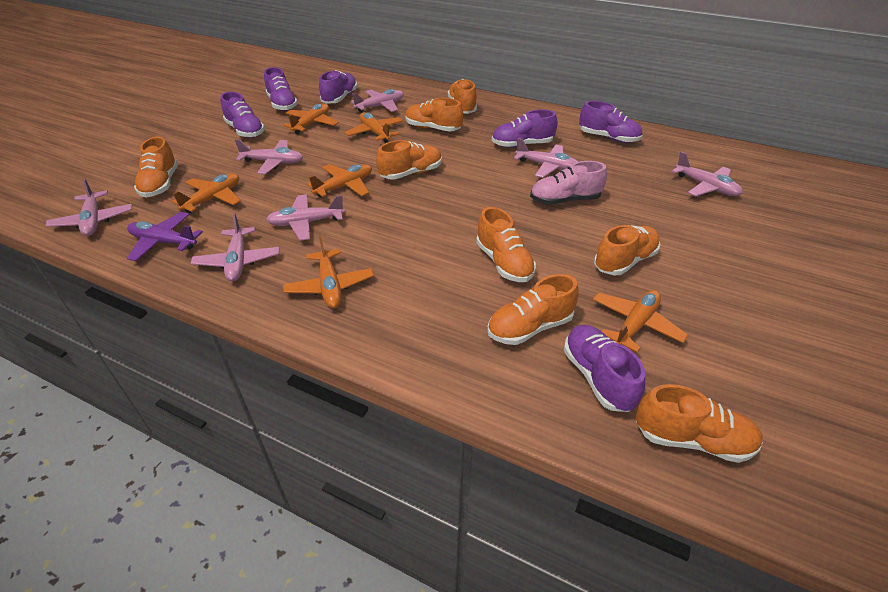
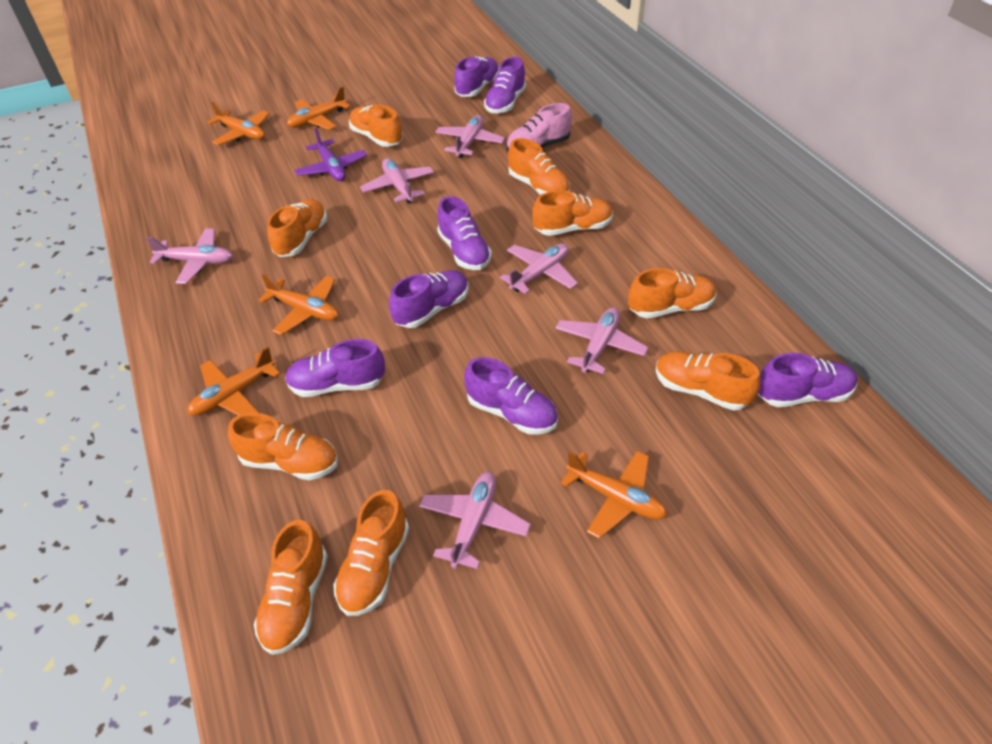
orange plane: 6 -> 5
orange shoe: 8 -> 9
pink plane: 7 -> 6
purple shoe: 6 -> 7

